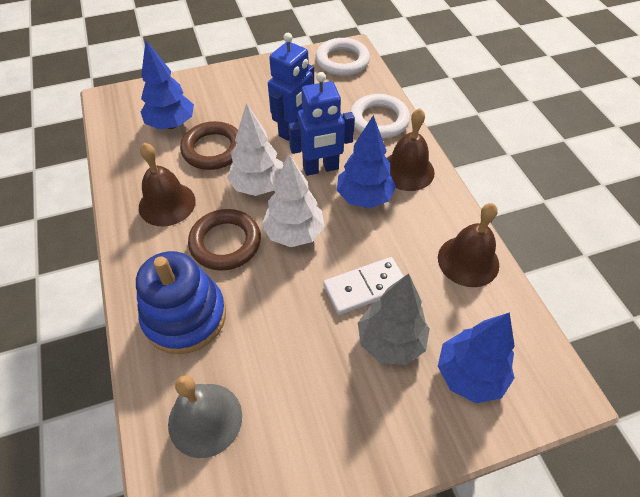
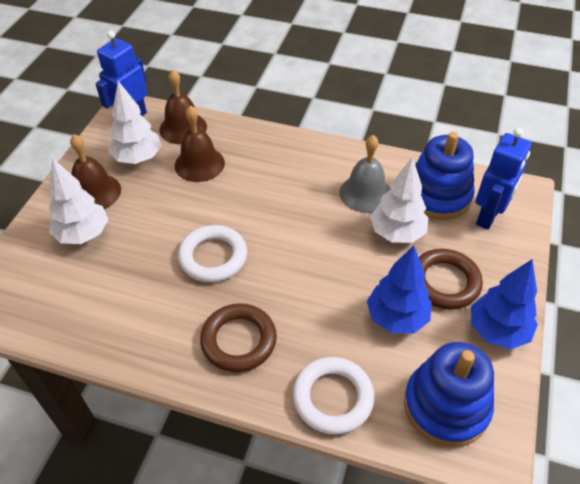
blue stacking toy: 1 -> 2
blue tree: 3 -> 2
grey tree: 1 -> 0
white domino: 1 -> 0
white tree: 2 -> 3

